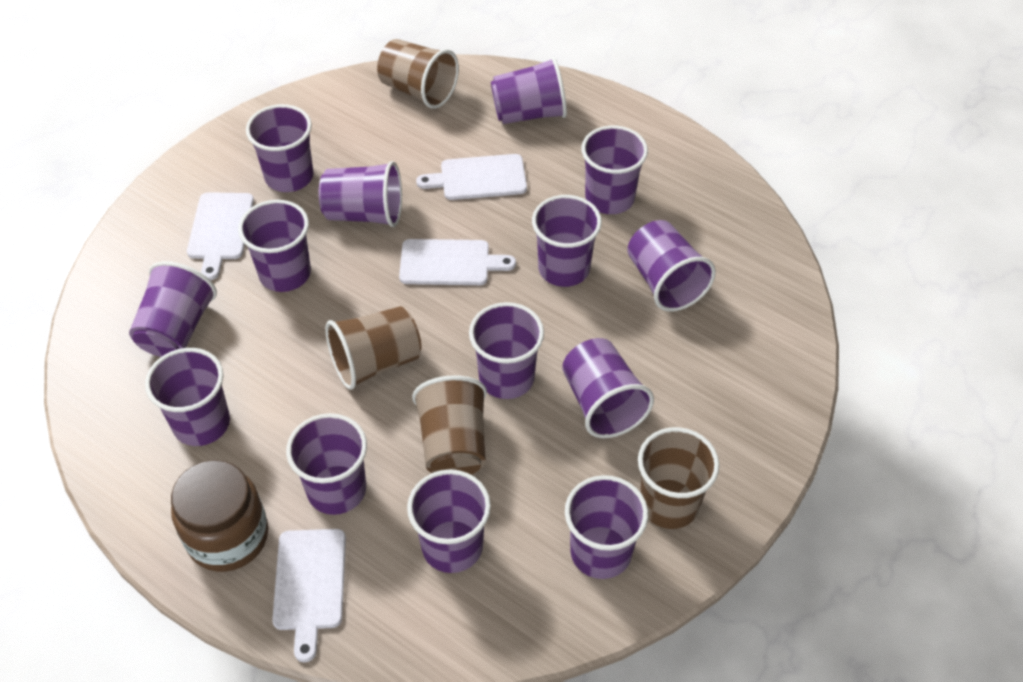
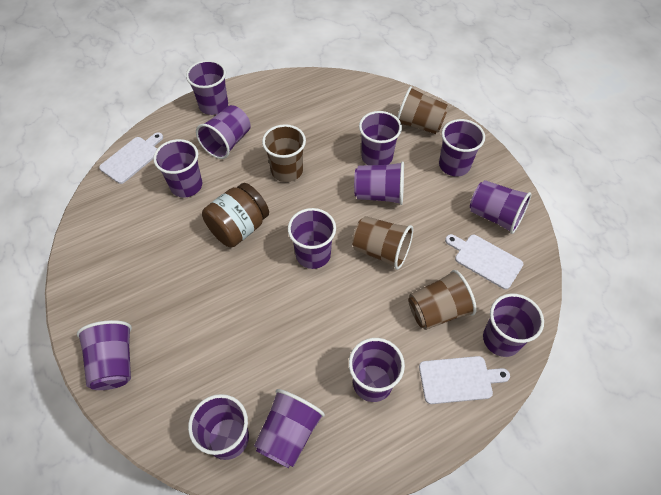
purple cup: 14 -> 13
white cutting board: 4 -> 3

